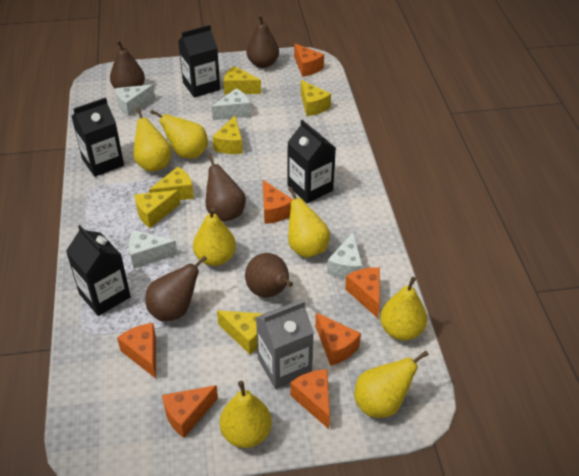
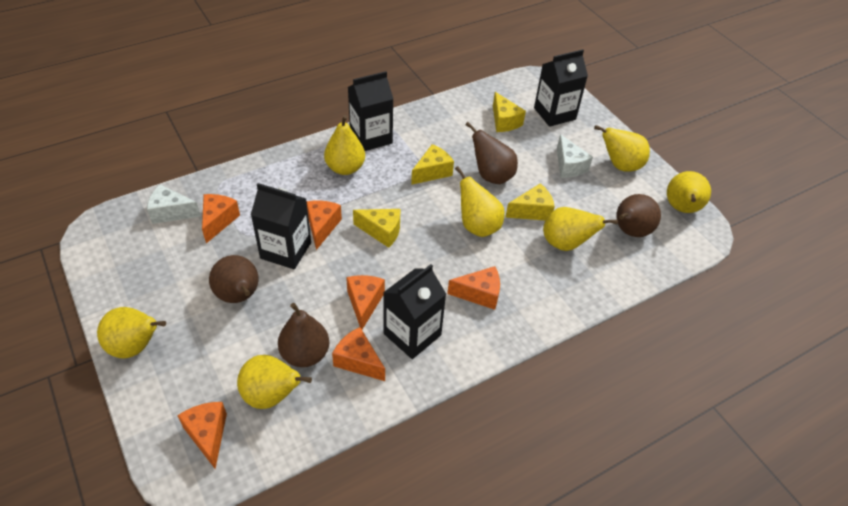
brown pear: 5 -> 4
grey carton: 1 -> 0
orange cheese: 7 -> 6
white cheese: 4 -> 2
yellow cheese: 6 -> 4

